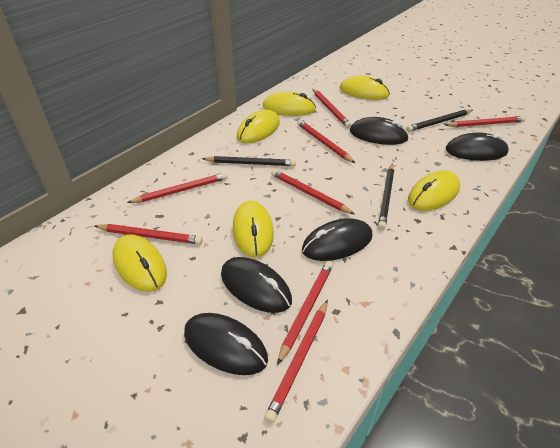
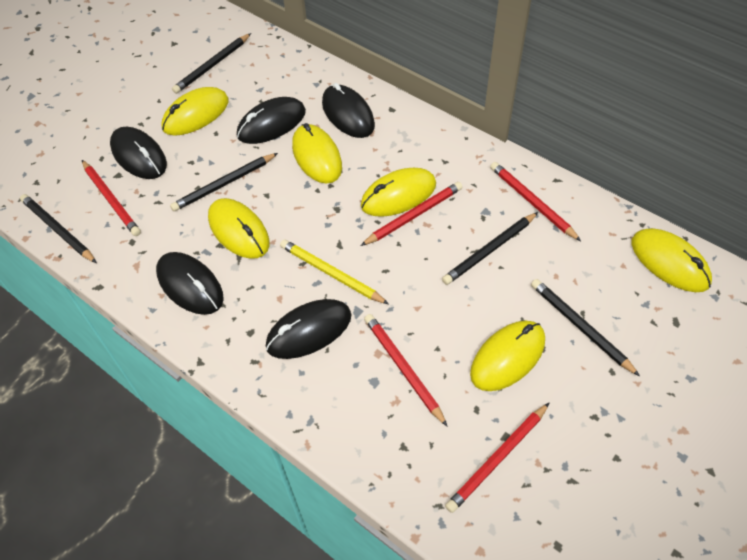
black pencil: 3 -> 5
red pencil: 8 -> 5
yellow pencil: 0 -> 1

